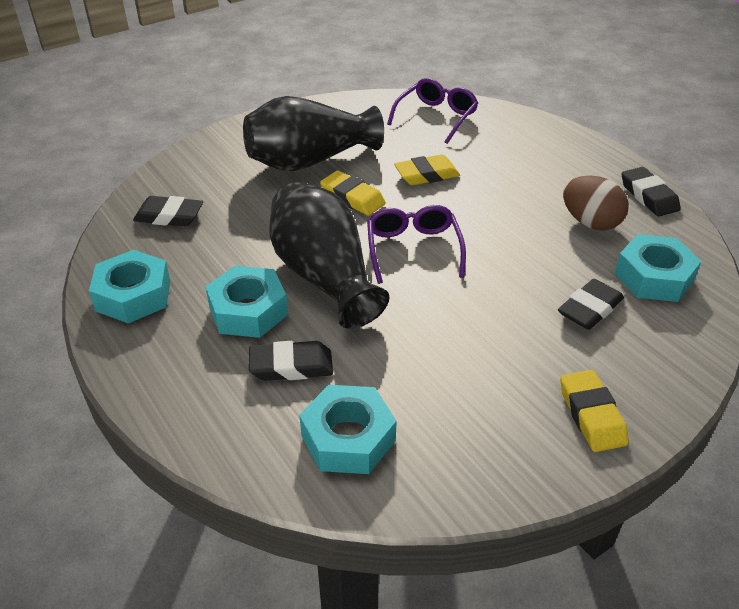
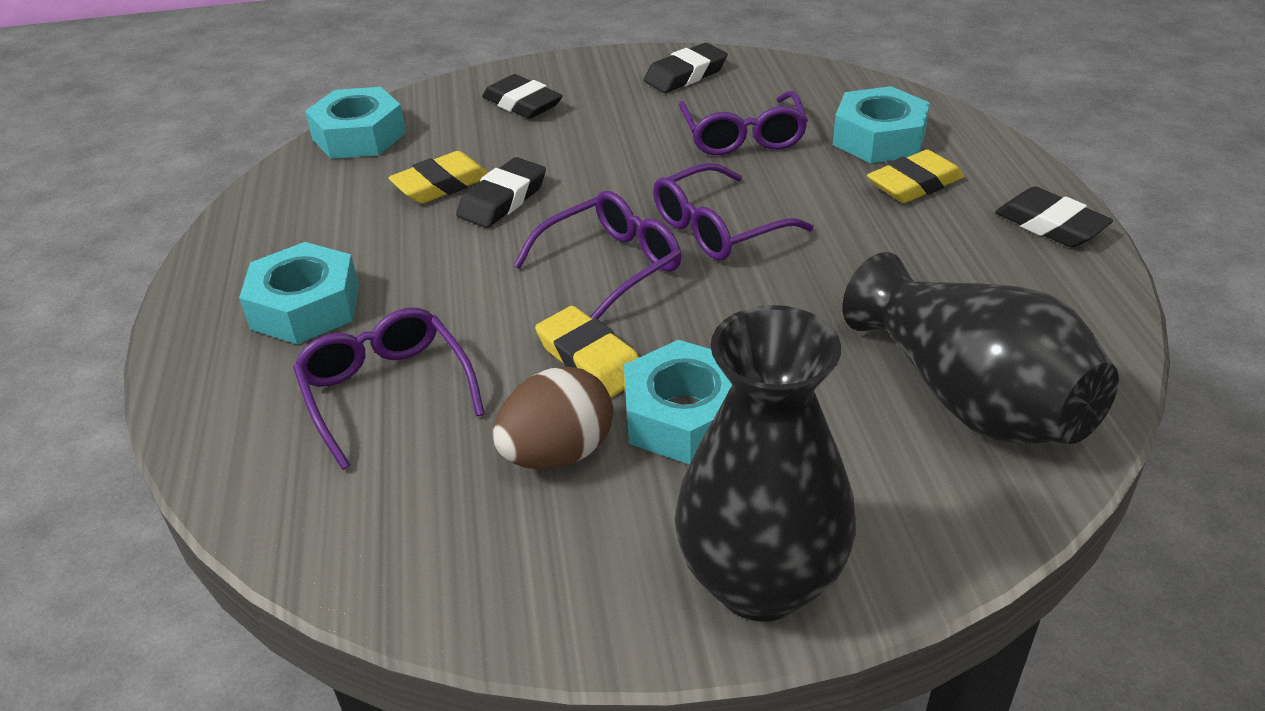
purple glasses: 2 -> 4

